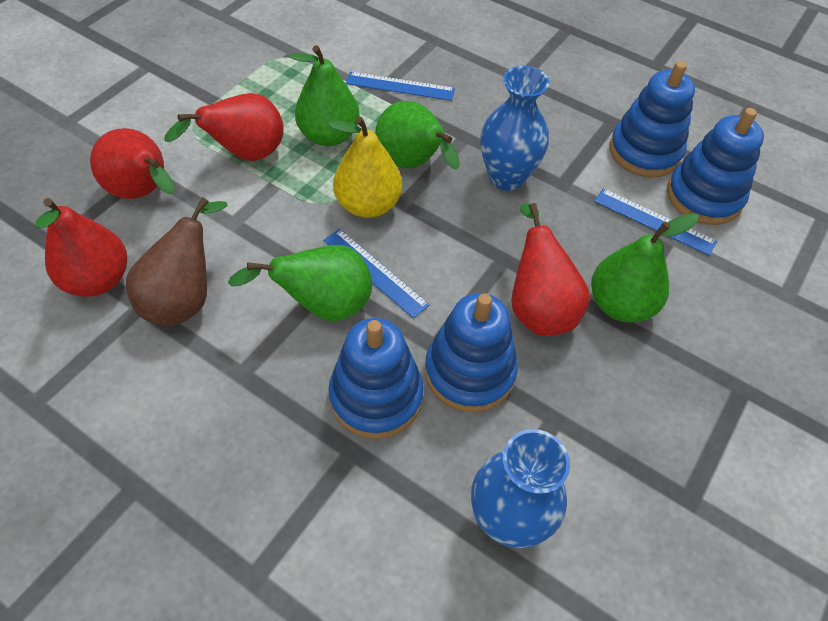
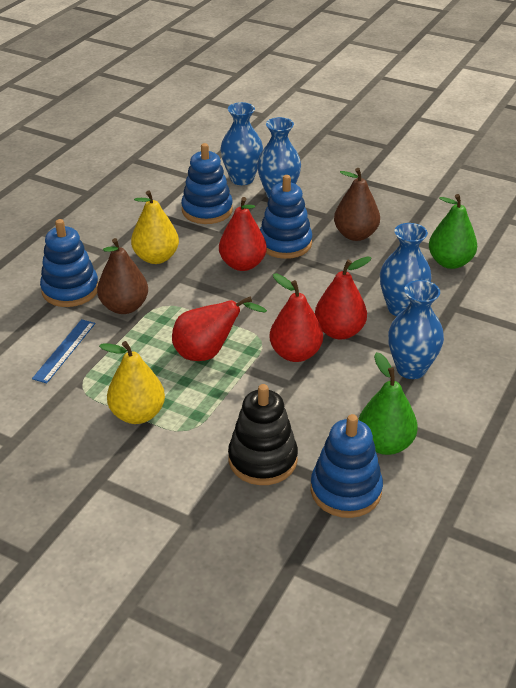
black stacking toy: 0 -> 1
blue ruler: 3 -> 1
blue vase: 2 -> 4
brown pear: 1 -> 2
green pear: 4 -> 2
yellow pear: 1 -> 2

